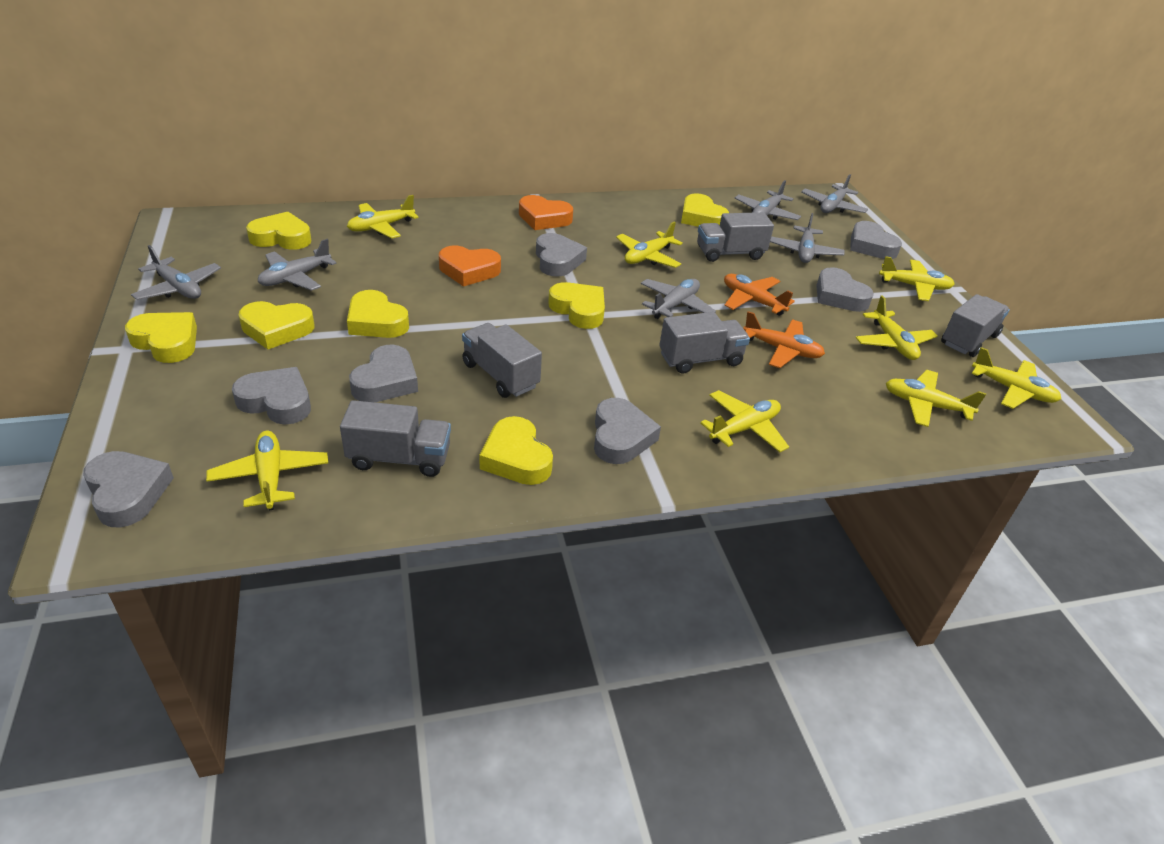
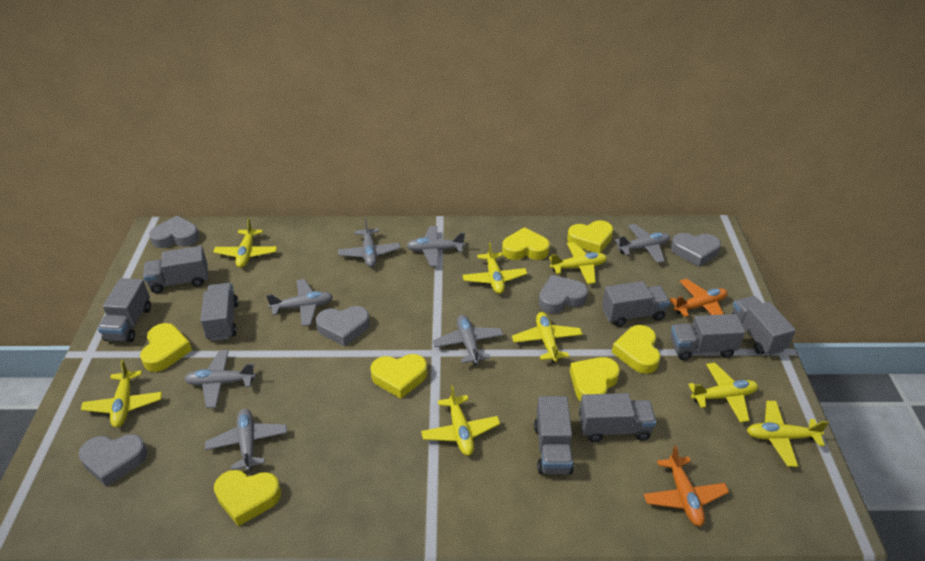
grey heart: 7 -> 5
grey plane: 6 -> 7
grey truck: 5 -> 8
orange heart: 2 -> 0

